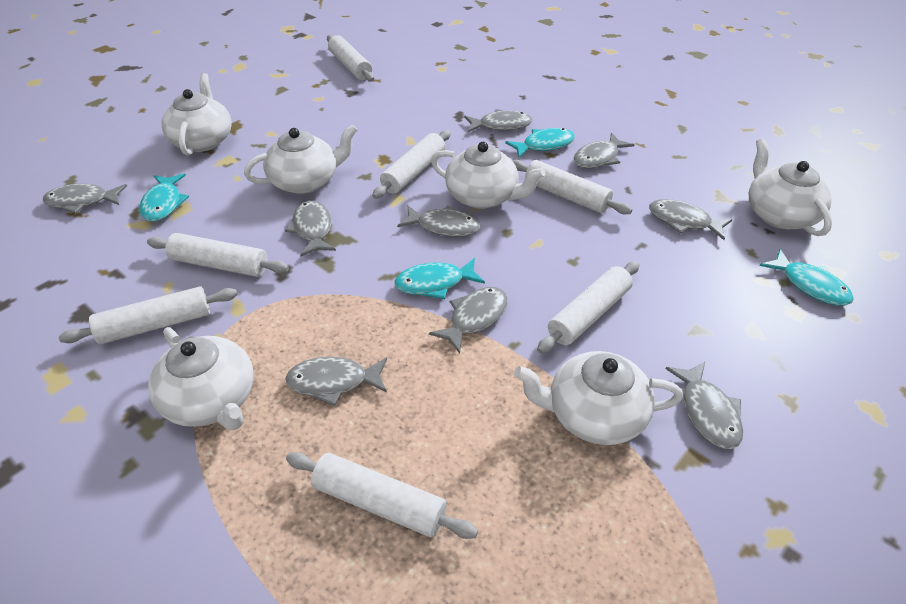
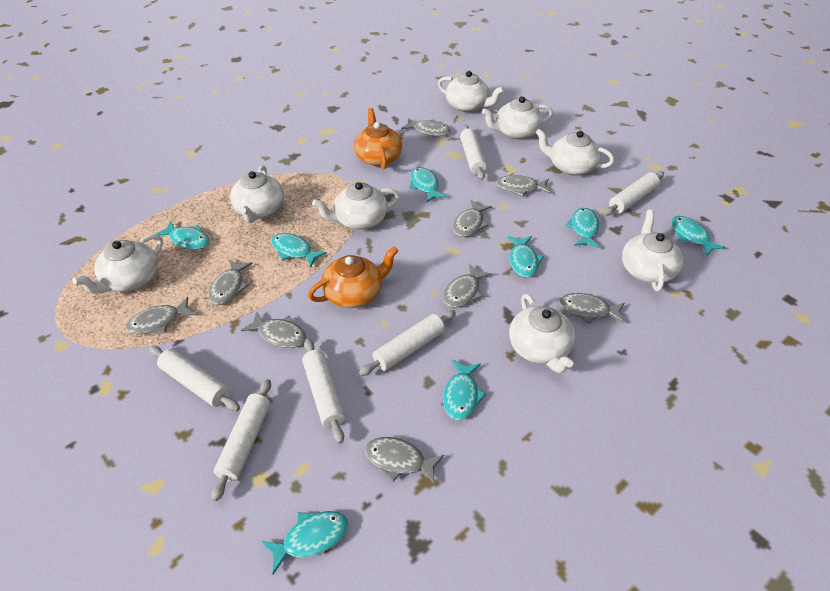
orange teapot: 0 -> 2
turquoise fish: 4 -> 8
white rolling pin: 7 -> 6
white teapot: 6 -> 8

